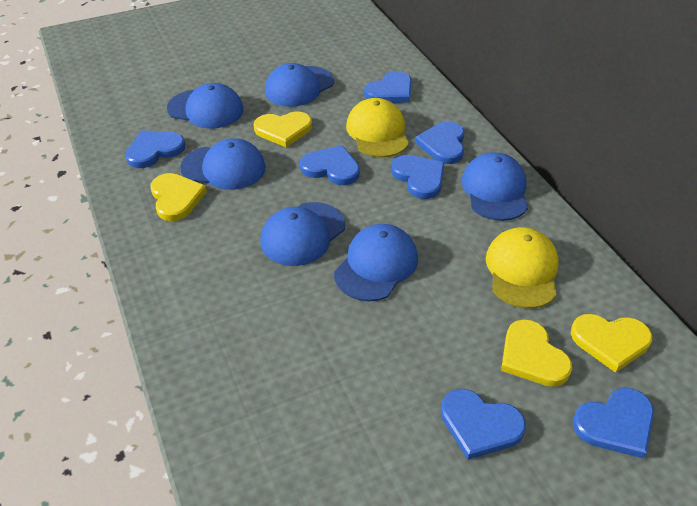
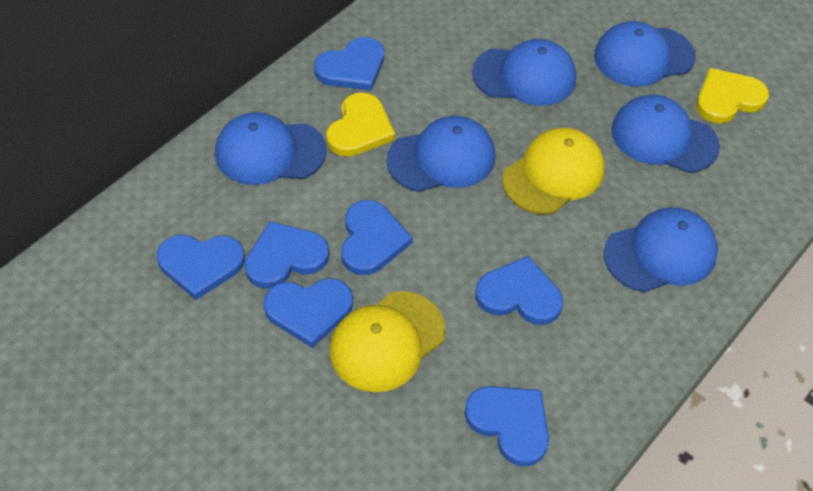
yellow heart: 4 -> 2

